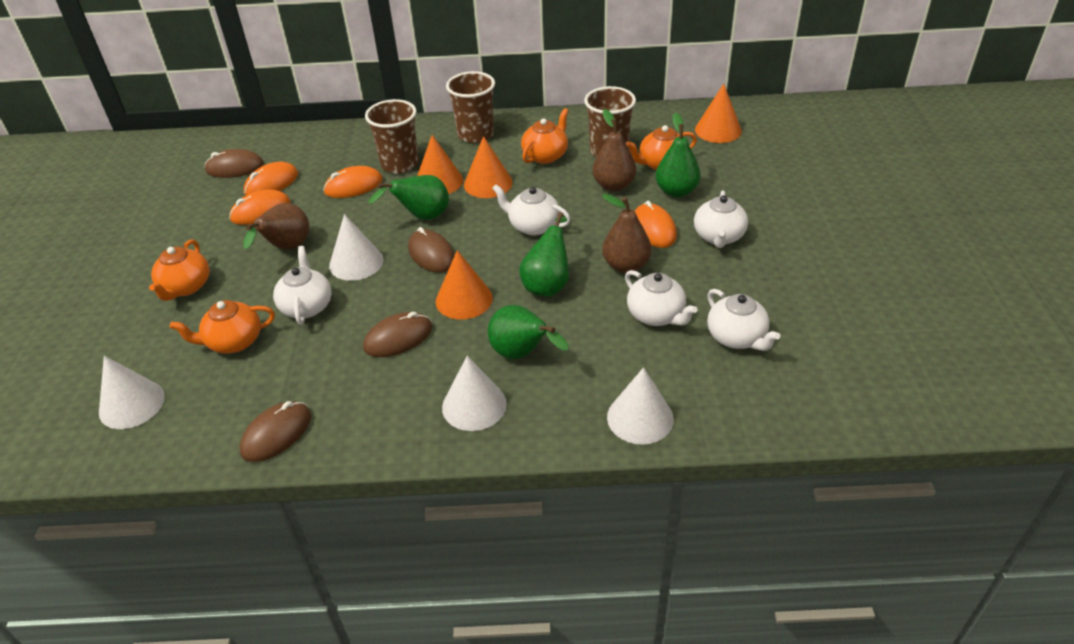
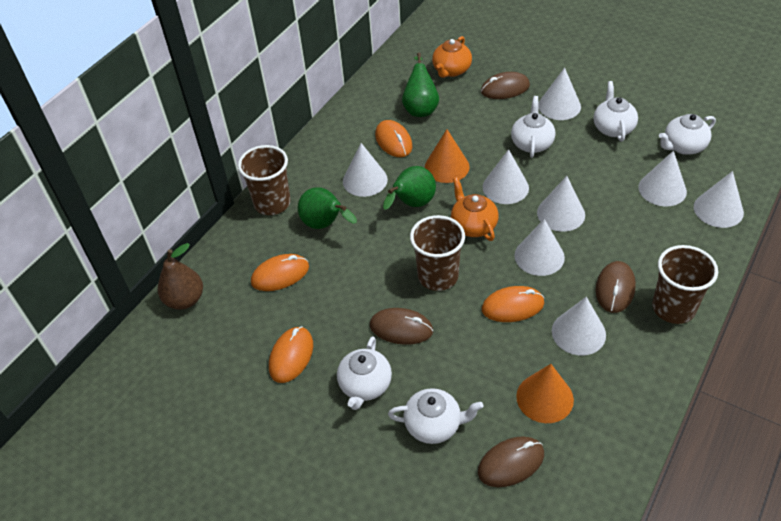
brown pear: 3 -> 1
green pear: 4 -> 3
orange cone: 4 -> 2
orange teapot: 4 -> 2
white cone: 4 -> 8

